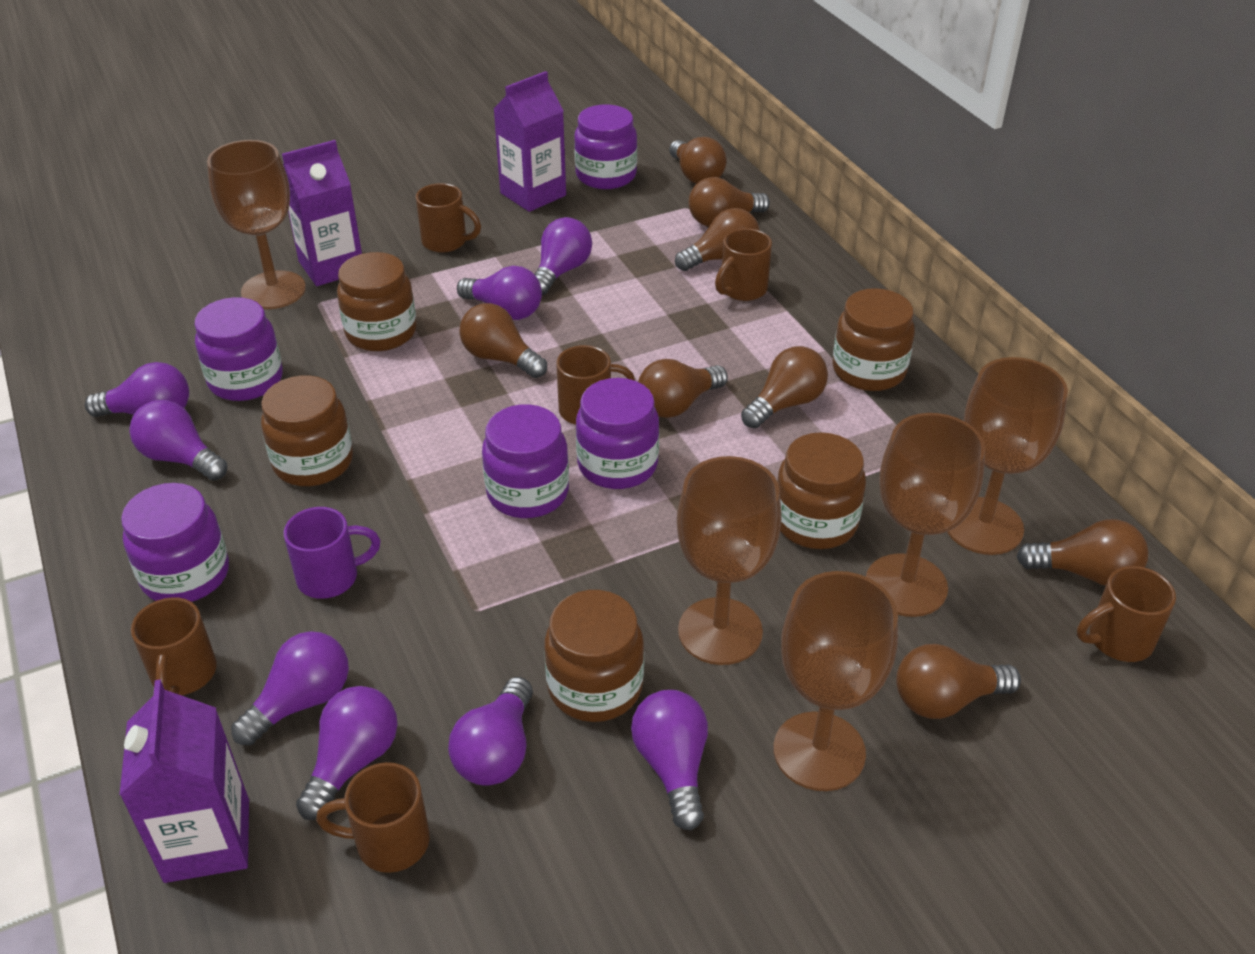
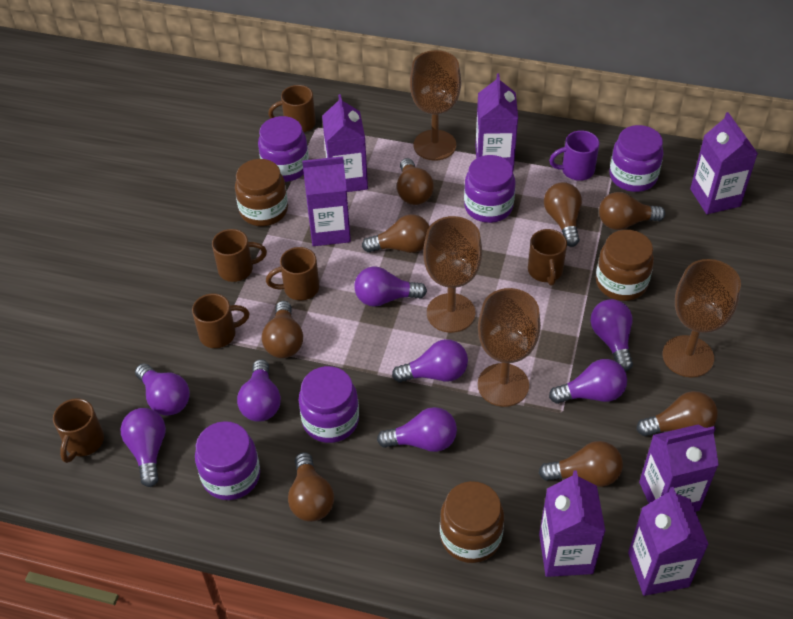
brown goblet: 5 -> 4
brown jar: 5 -> 3
purple carton: 3 -> 7

